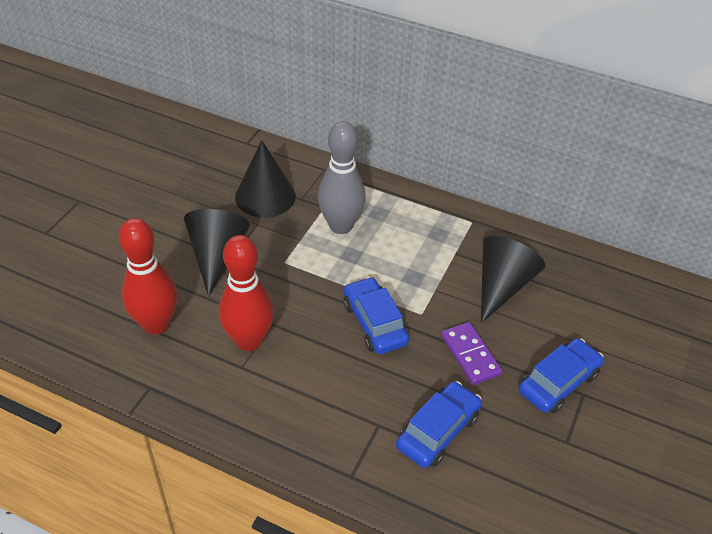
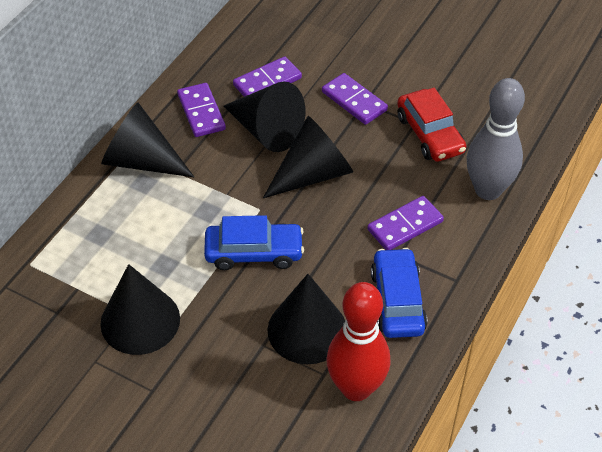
black cone: 3 -> 5
blue car: 3 -> 2
purple domino: 1 -> 4
red bowling pin: 2 -> 1
red car: 0 -> 1

